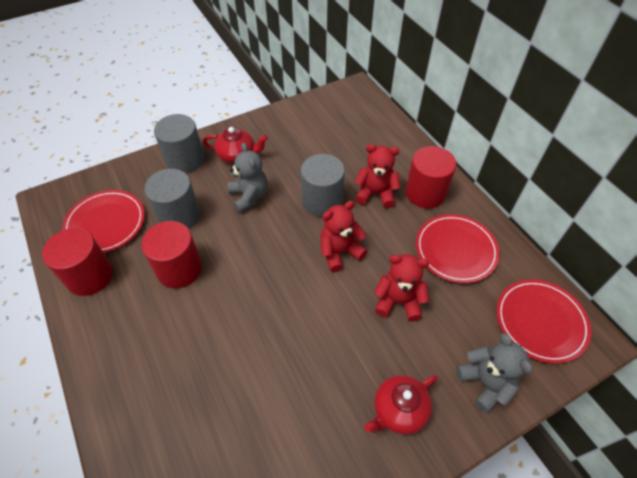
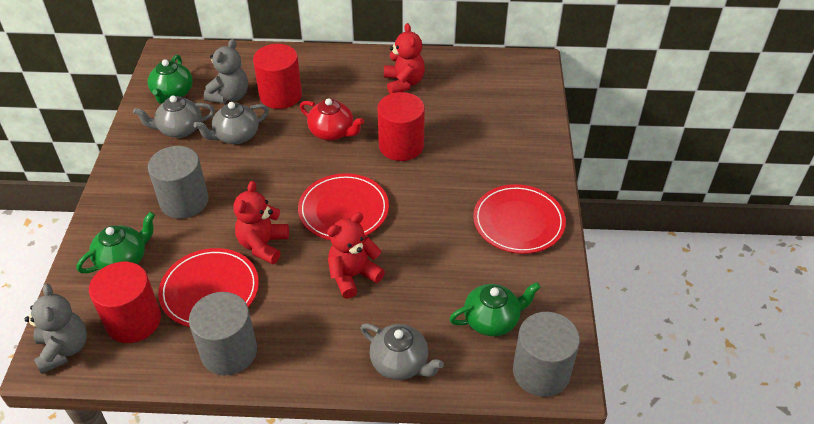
green teapot: 0 -> 3
grey teapot: 0 -> 3
red teapot: 2 -> 1

